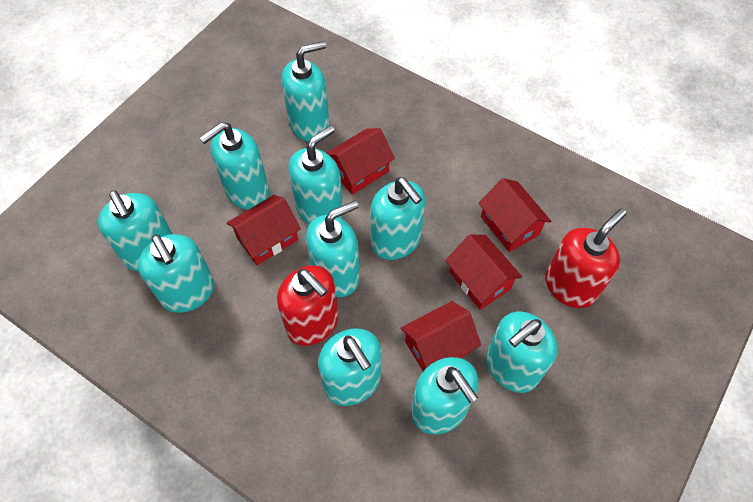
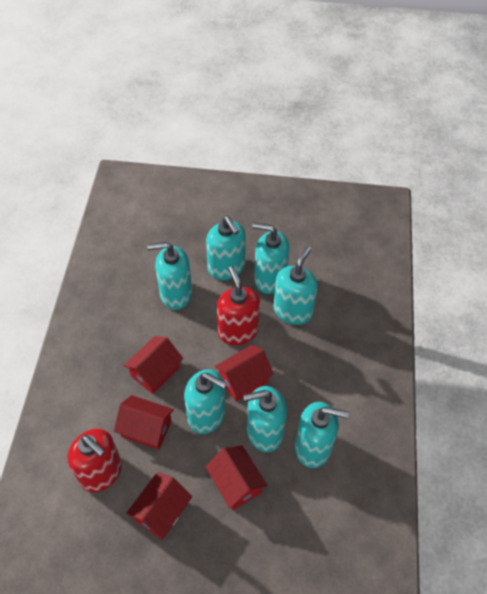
turquoise soap dispenser: 10 -> 7

